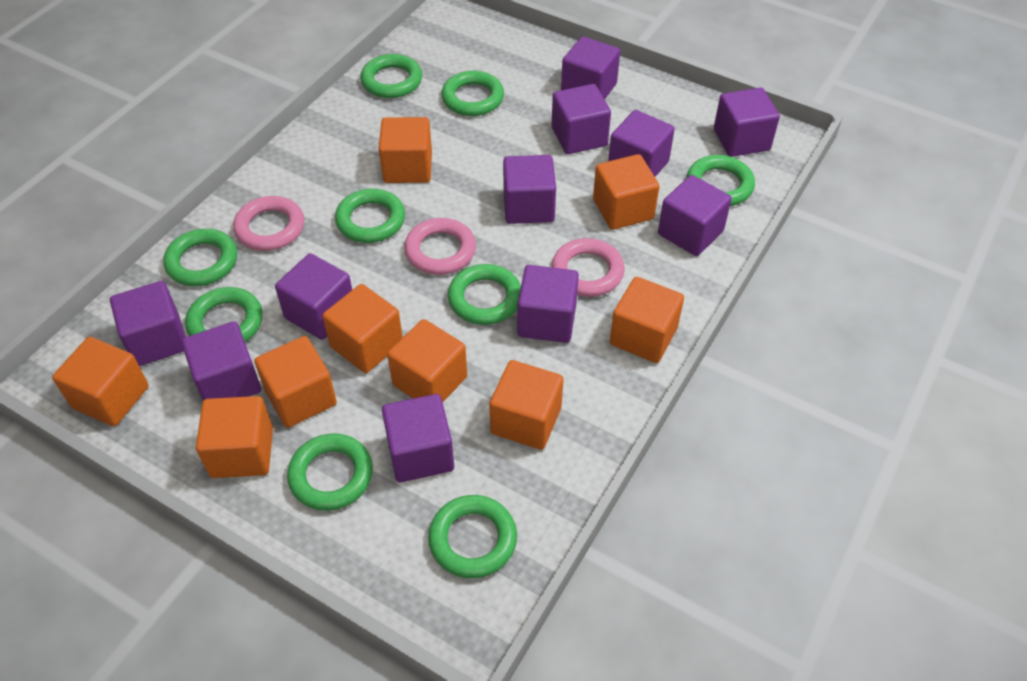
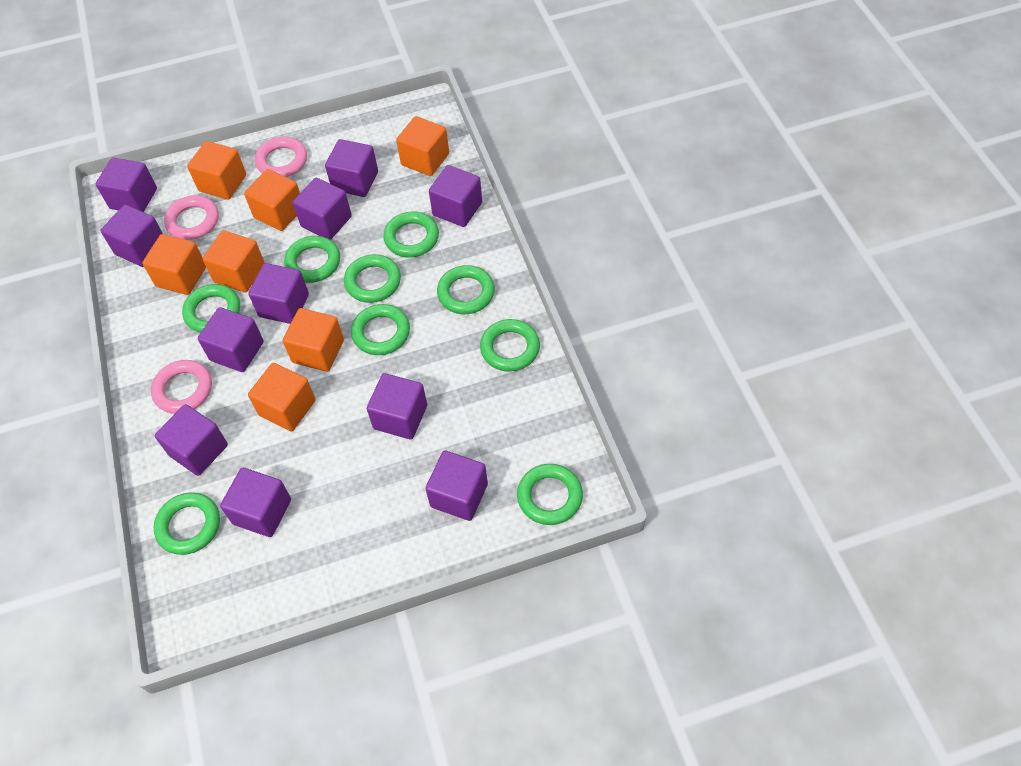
orange cube: 9 -> 7

